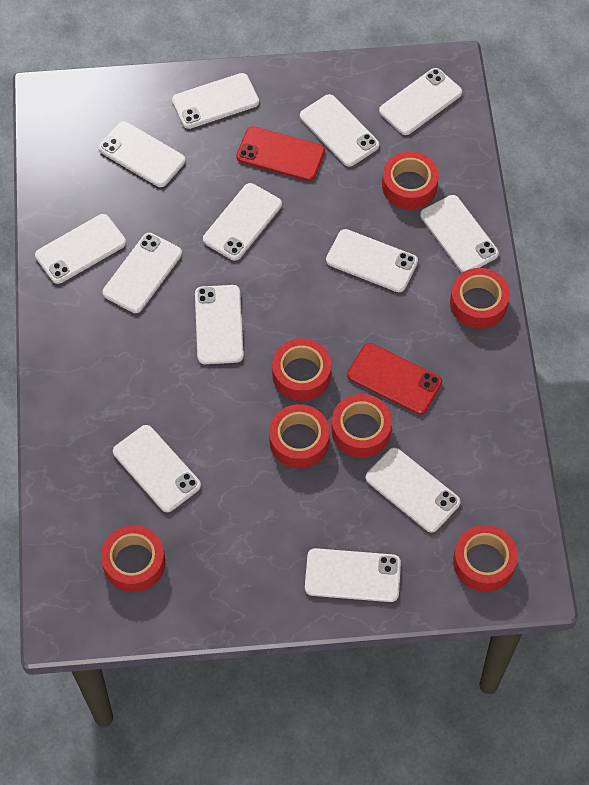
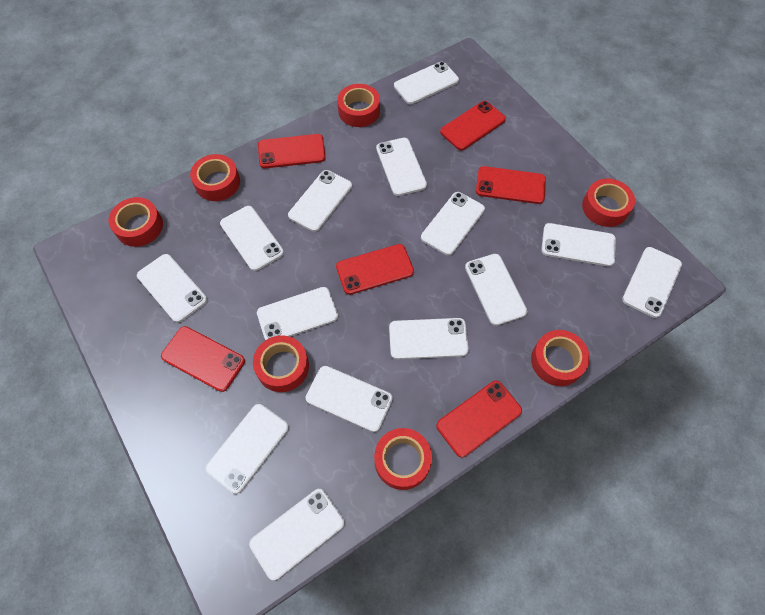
red phone: 2 -> 6
white phone: 13 -> 14

